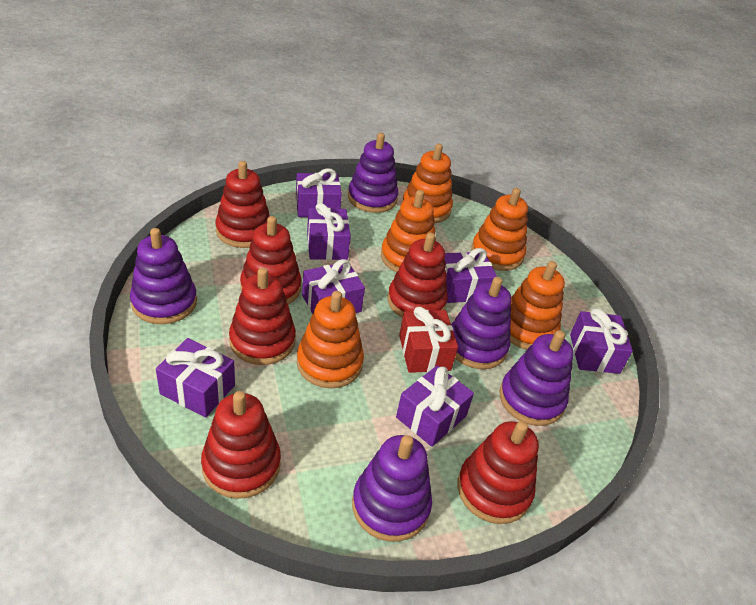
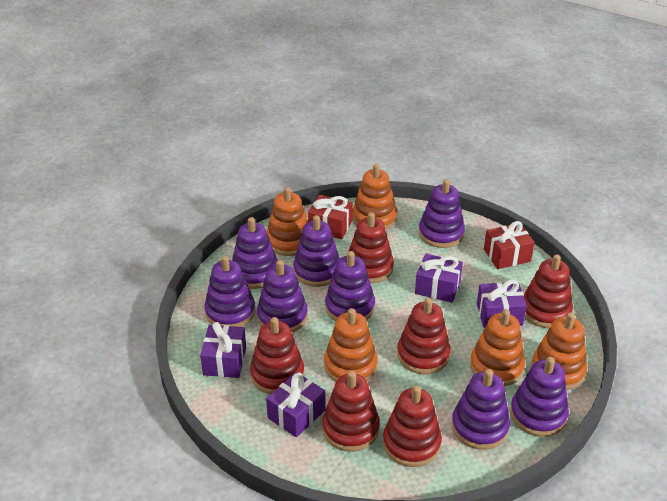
purple gift: 7 -> 4
purple stacking toy: 5 -> 8
red gift: 1 -> 2

